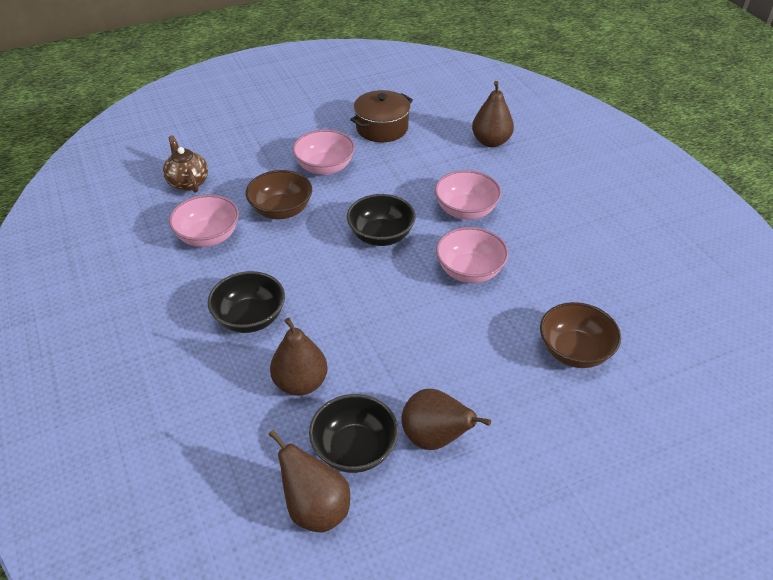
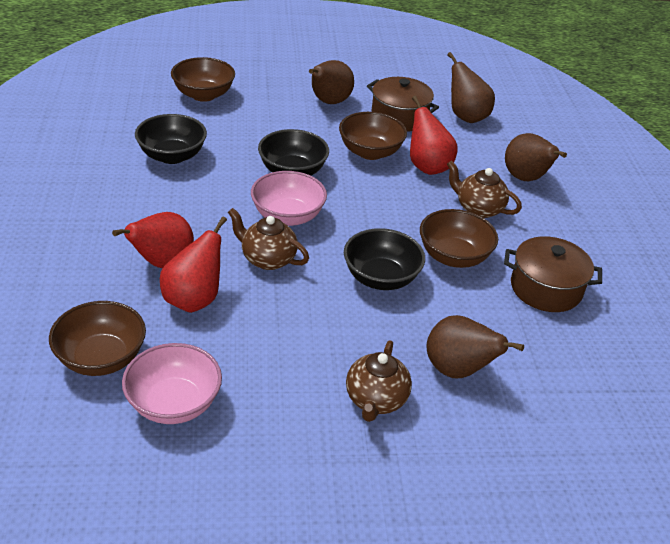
brown bowl: 2 -> 4
brown pot: 1 -> 2
brown teapot: 1 -> 3
pink bowl: 4 -> 2
red pear: 0 -> 3

